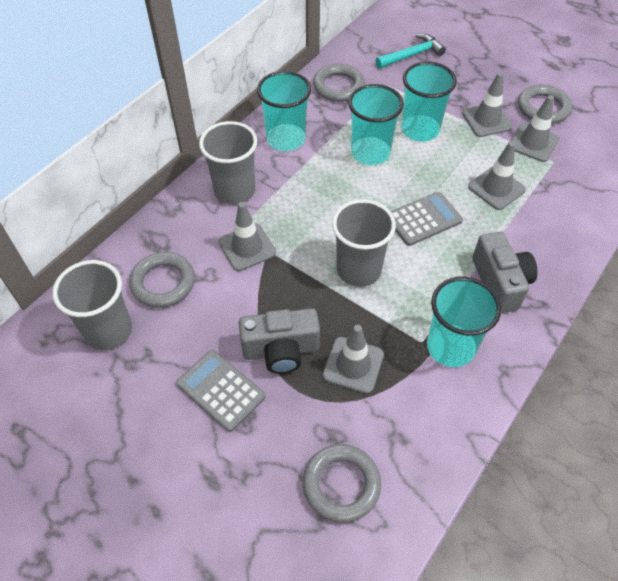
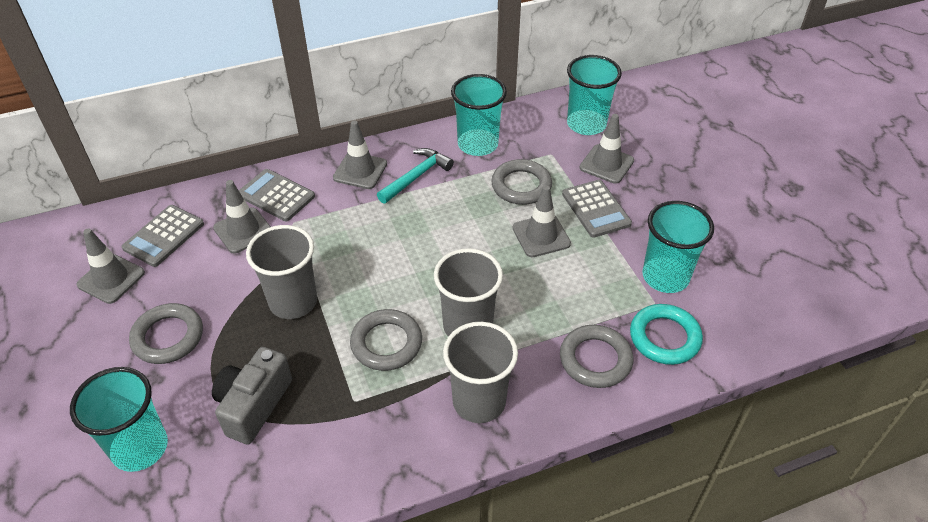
grey calculator: 2 -> 3
grey camera: 2 -> 1
turquoise ring: 0 -> 1

